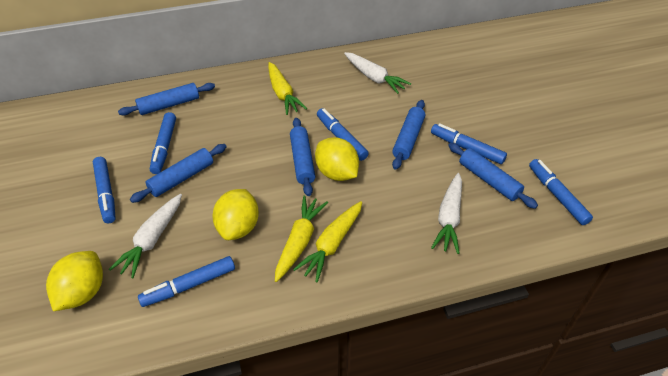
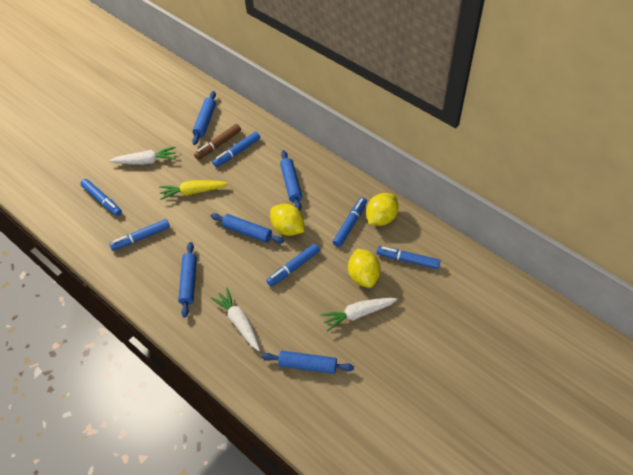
brown marker: 0 -> 1
yellow carrot: 3 -> 1

